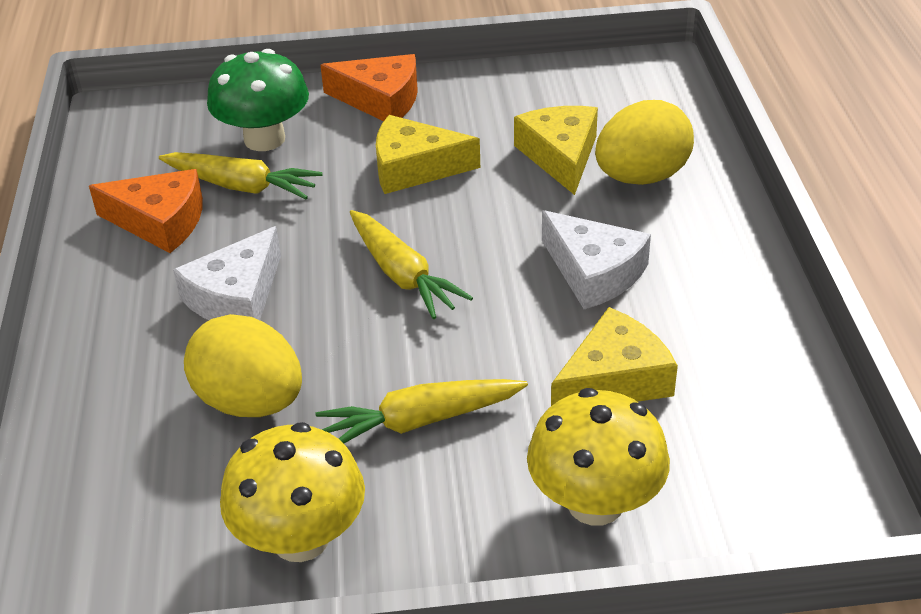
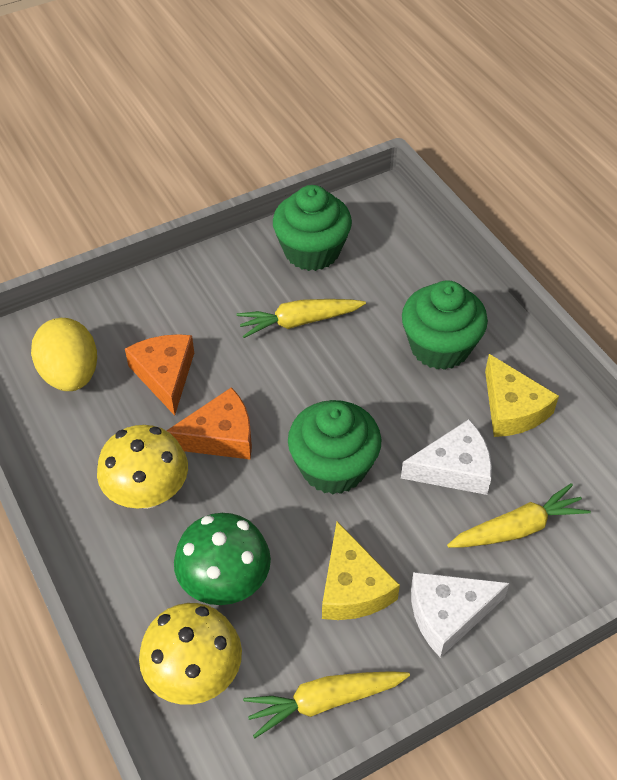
green cupcake: 0 -> 3
yellow cheese: 3 -> 2
yellow egg: 2 -> 1

